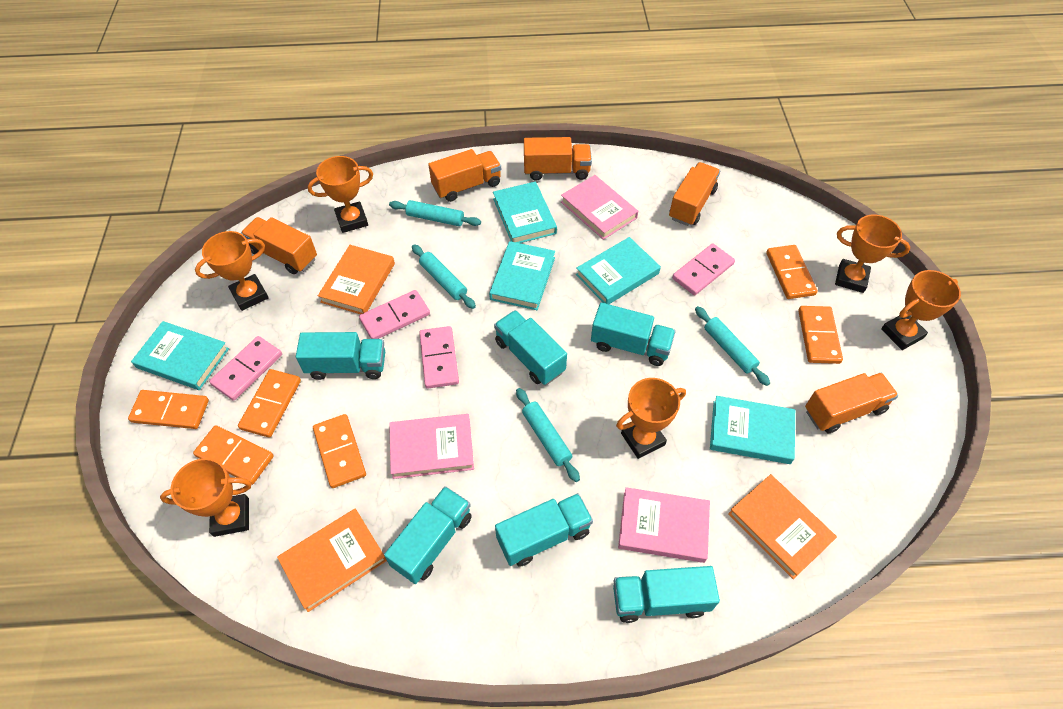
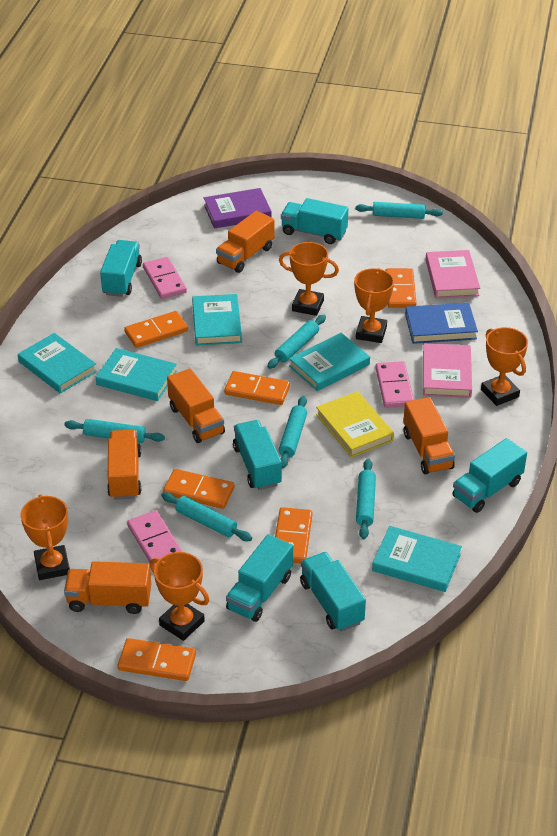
blue book: 0 -> 1
orange book: 3 -> 0
orange trophy: 6 -> 5
pink book: 3 -> 2
pink domino: 4 -> 3
purple book: 0 -> 1
turquoise rolling pin: 4 -> 6
yellow book: 0 -> 1

